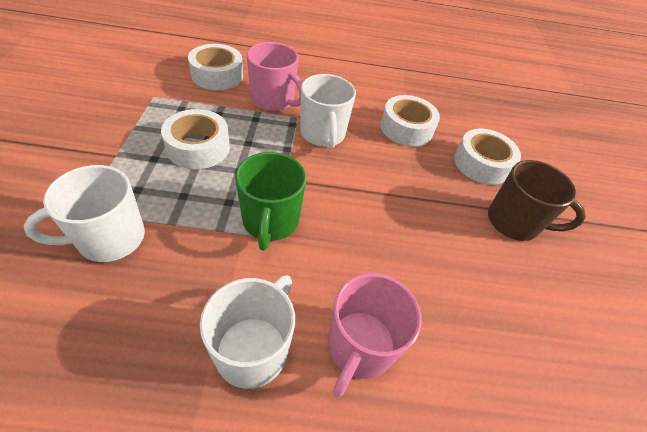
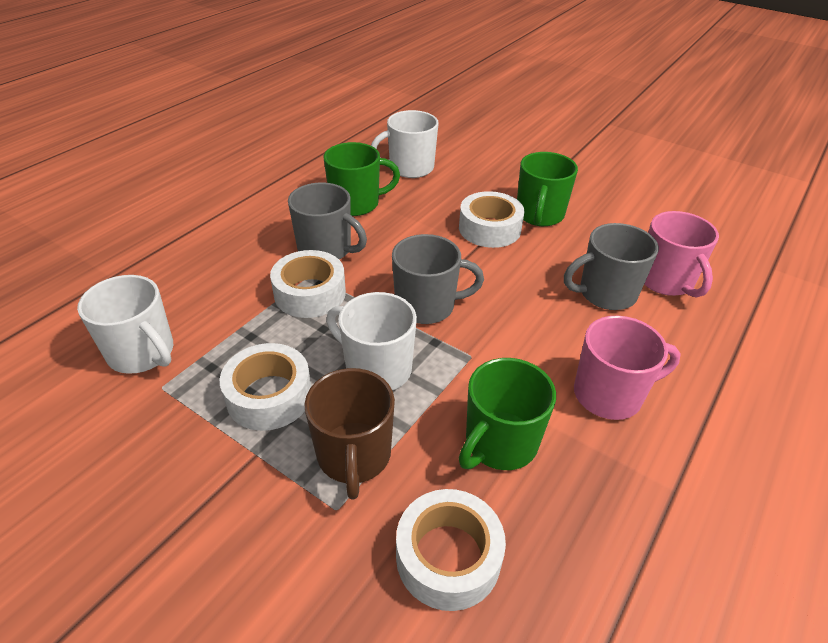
green mug: 1 -> 3
grey mug: 0 -> 3

